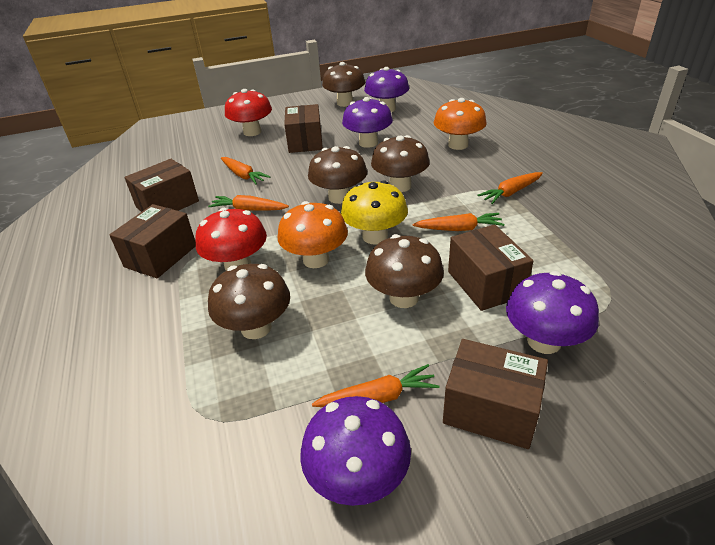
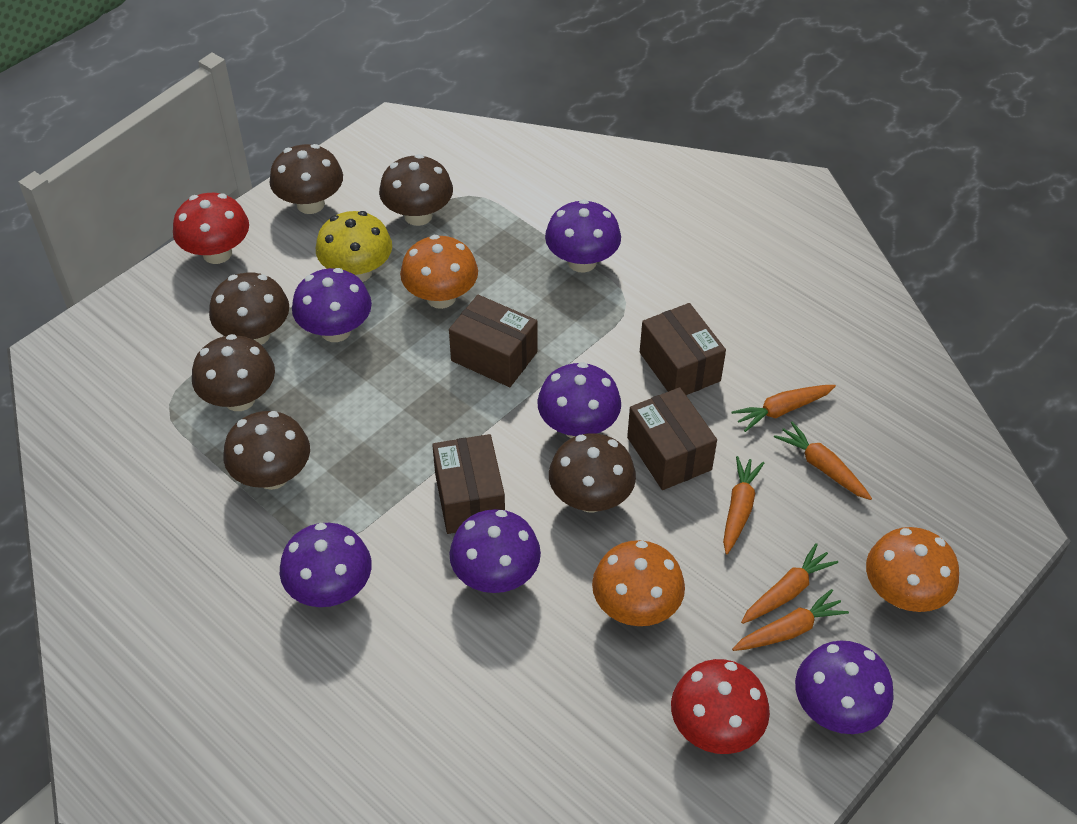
brown box: 5 -> 4
brown mushroom: 5 -> 6
orange mushroom: 2 -> 3
purple mushroom: 4 -> 6

